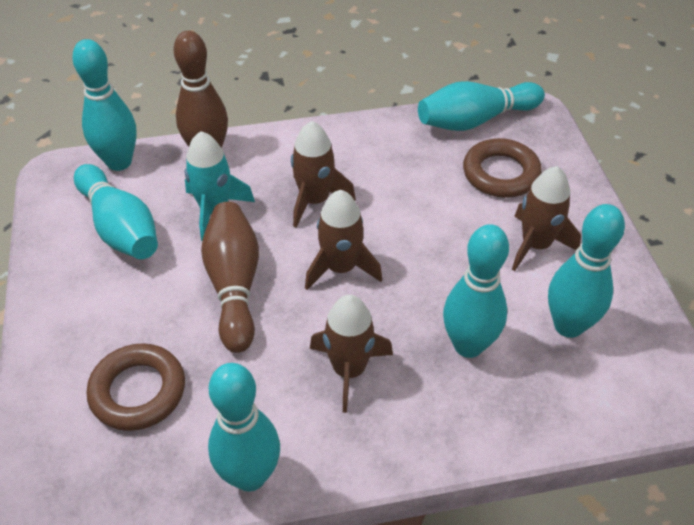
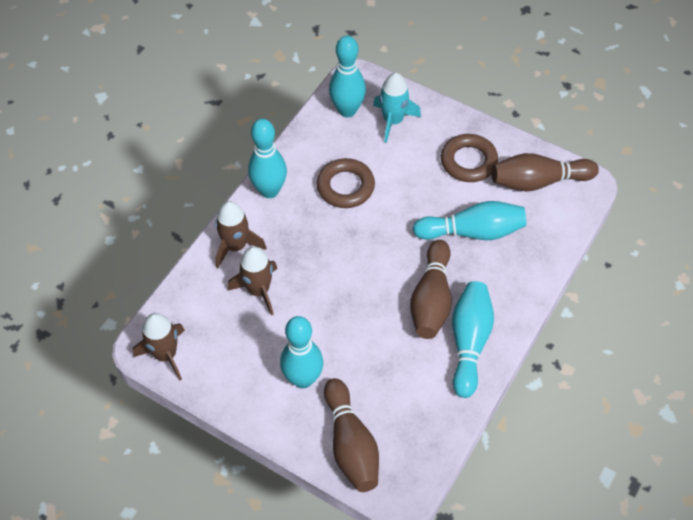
brown bowling pin: 2 -> 3
brown rocket: 4 -> 3
turquoise bowling pin: 6 -> 5

